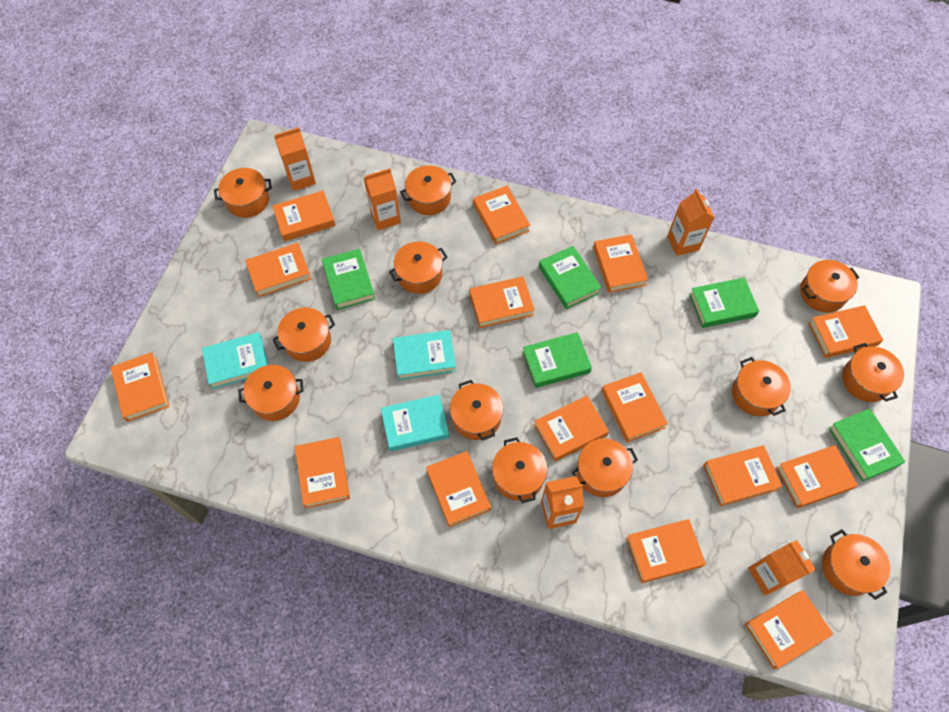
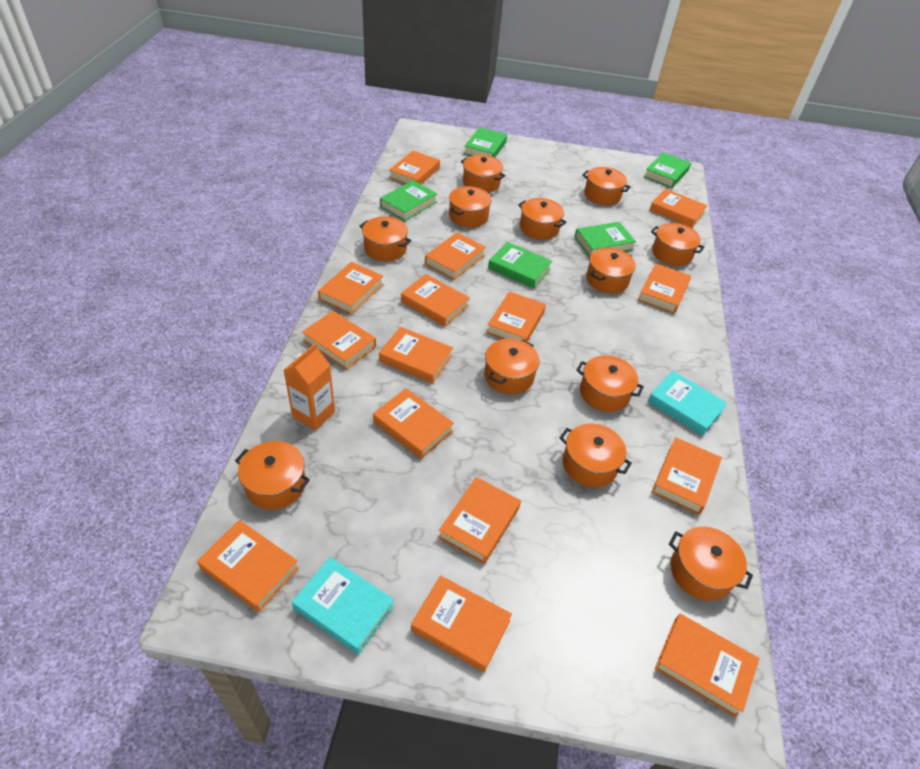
orange carton: 5 -> 1
turquoise book: 3 -> 2

